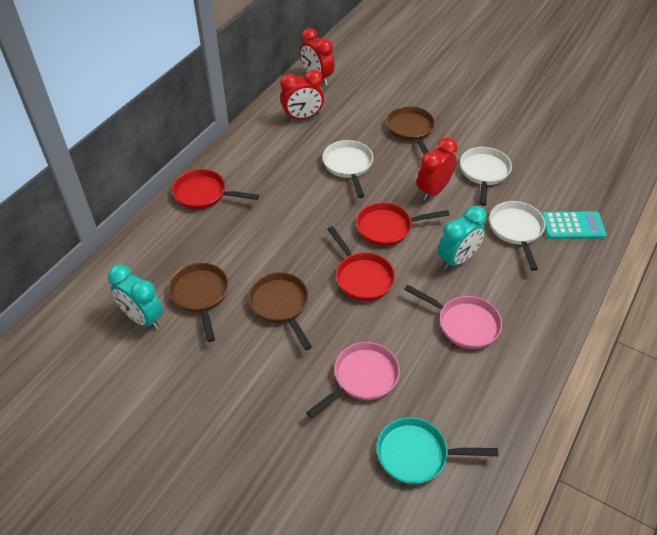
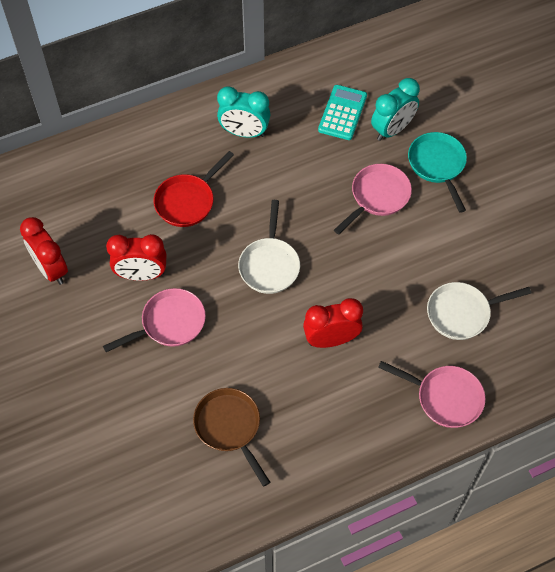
brown pan: 3 -> 1
pink pan: 2 -> 3
red pan: 3 -> 1
white pan: 3 -> 2

